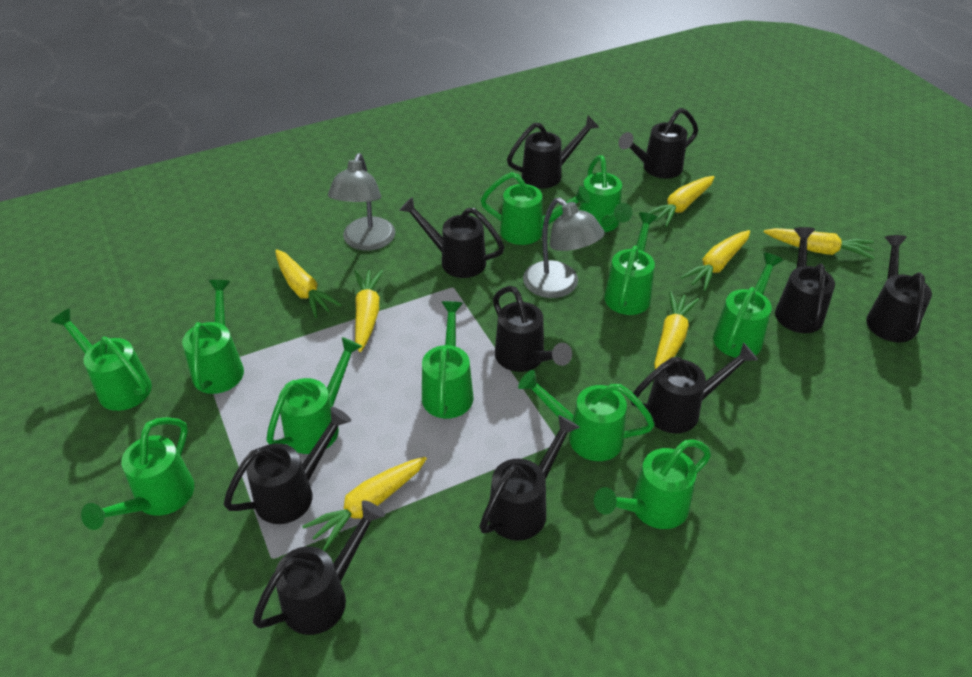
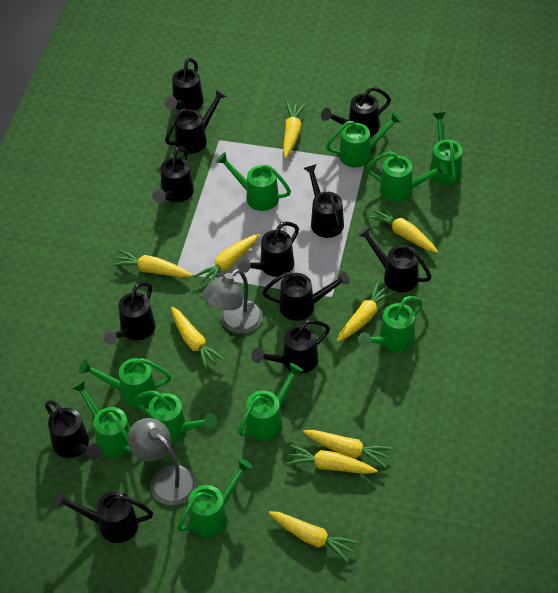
black watering can: 10 -> 12
green watering can: 11 -> 10
yellow carrot: 7 -> 9

